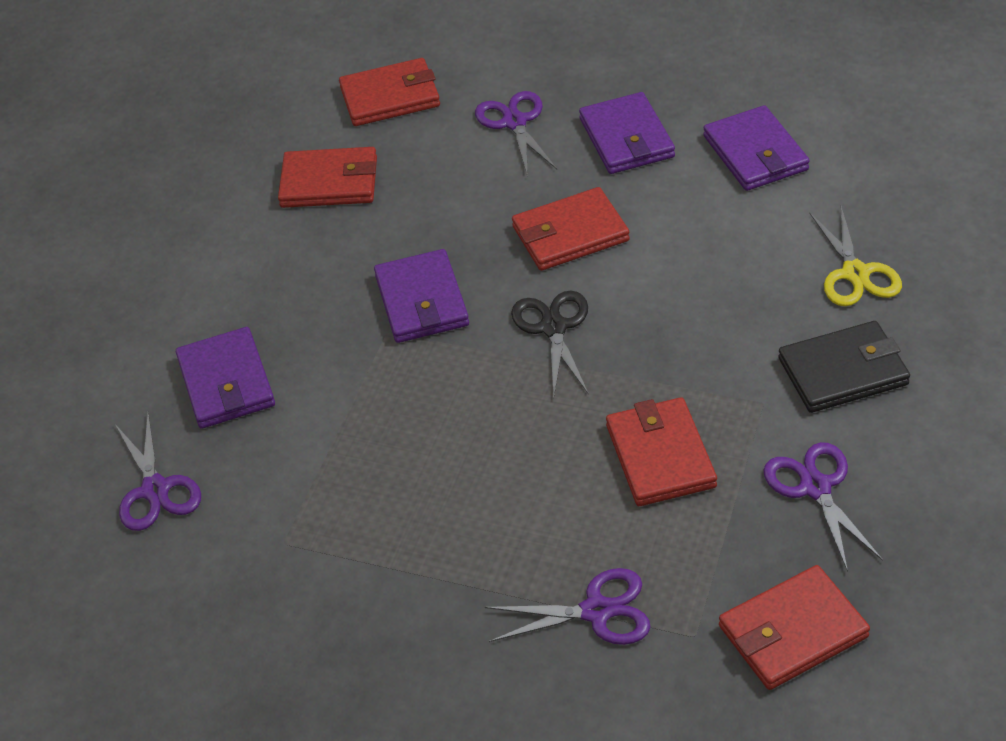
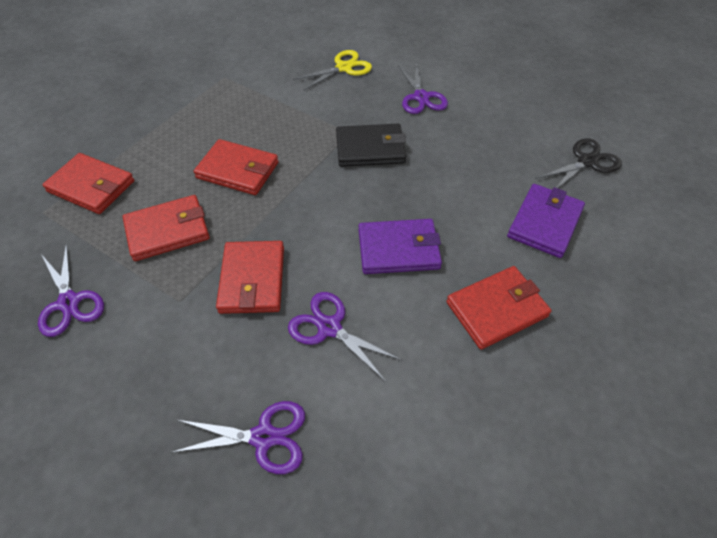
purple wallet: 4 -> 2

